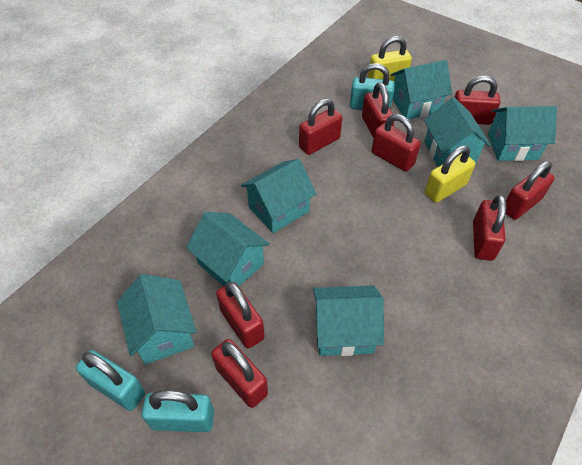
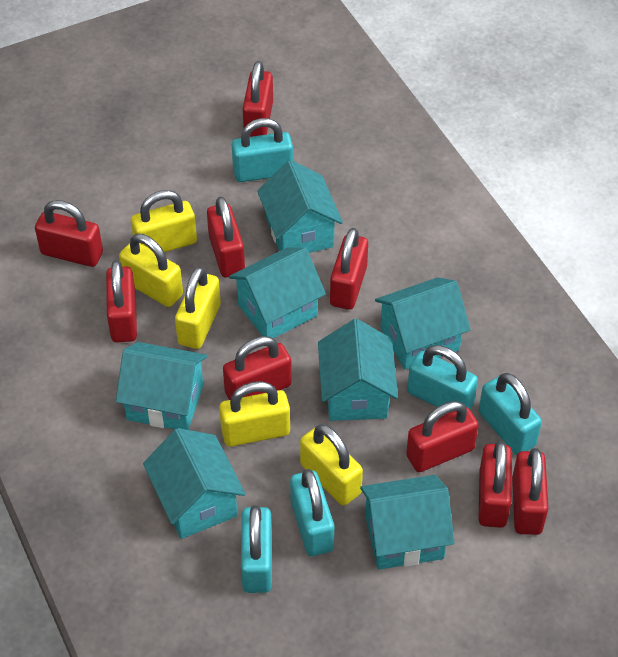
red padlock: 8 -> 9
turquoise padlock: 3 -> 5
yellow padlock: 2 -> 5

